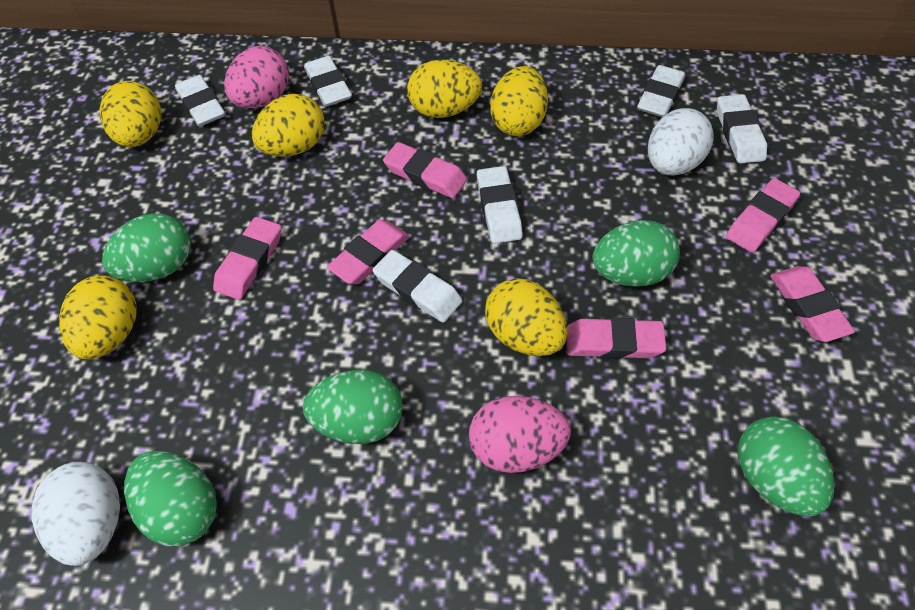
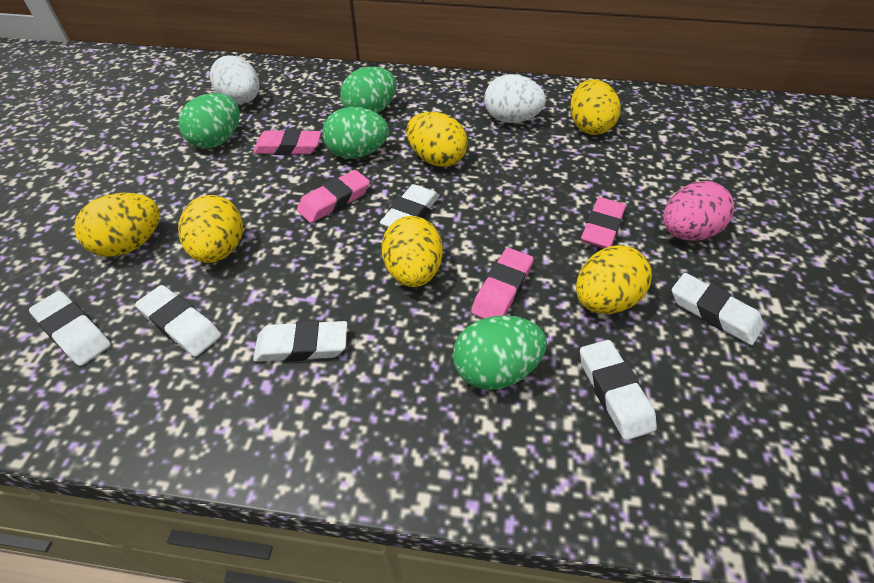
green egg: 5 -> 4
pink egg: 2 -> 1
pink eraser: 6 -> 4

